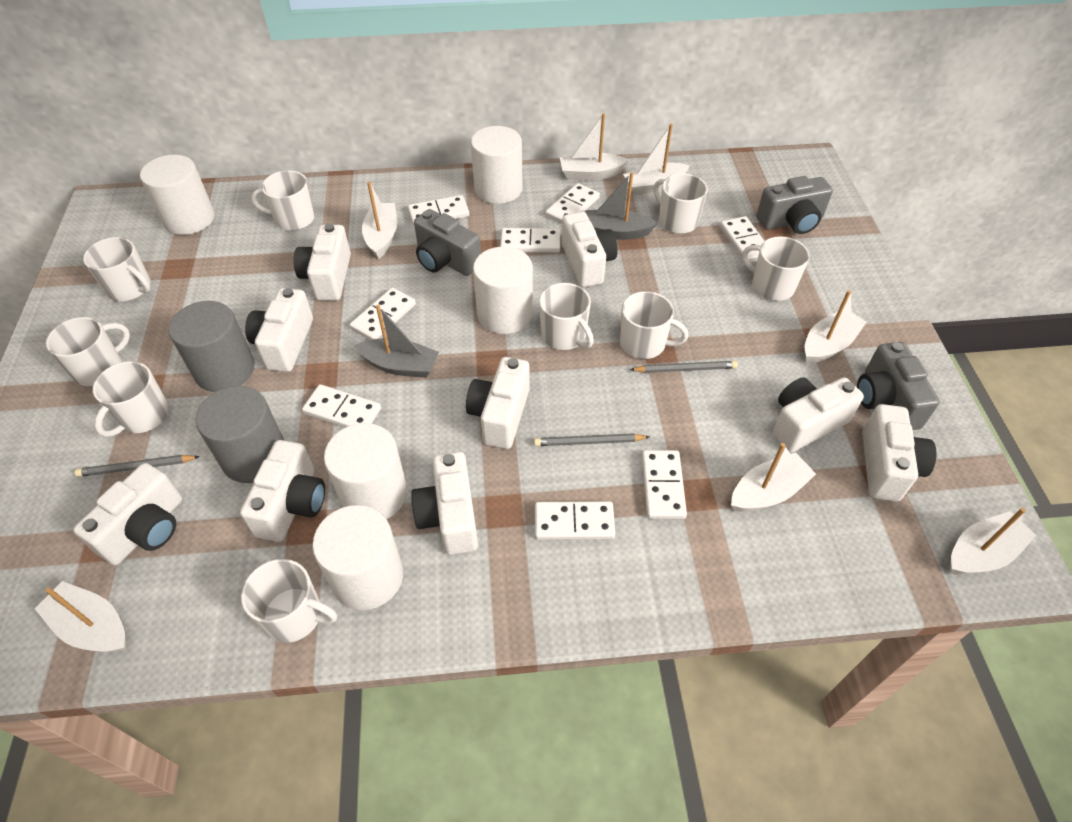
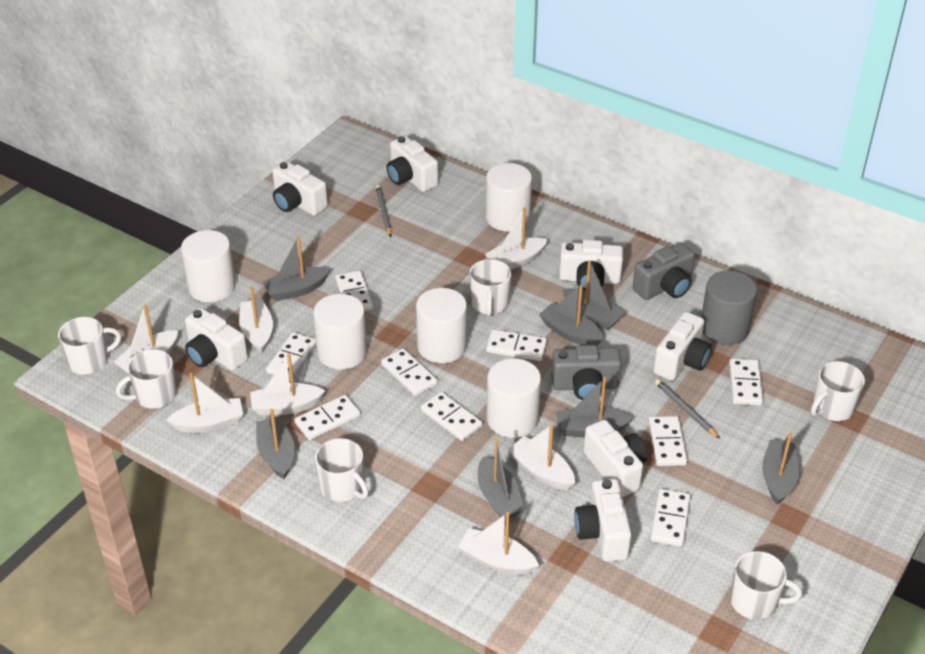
grey boat: 2 -> 7
grey camera: 3 -> 2
grey cylinder: 2 -> 1
grey pencil: 3 -> 2
white camera: 9 -> 7
white domino: 8 -> 9
white mug: 9 -> 6

